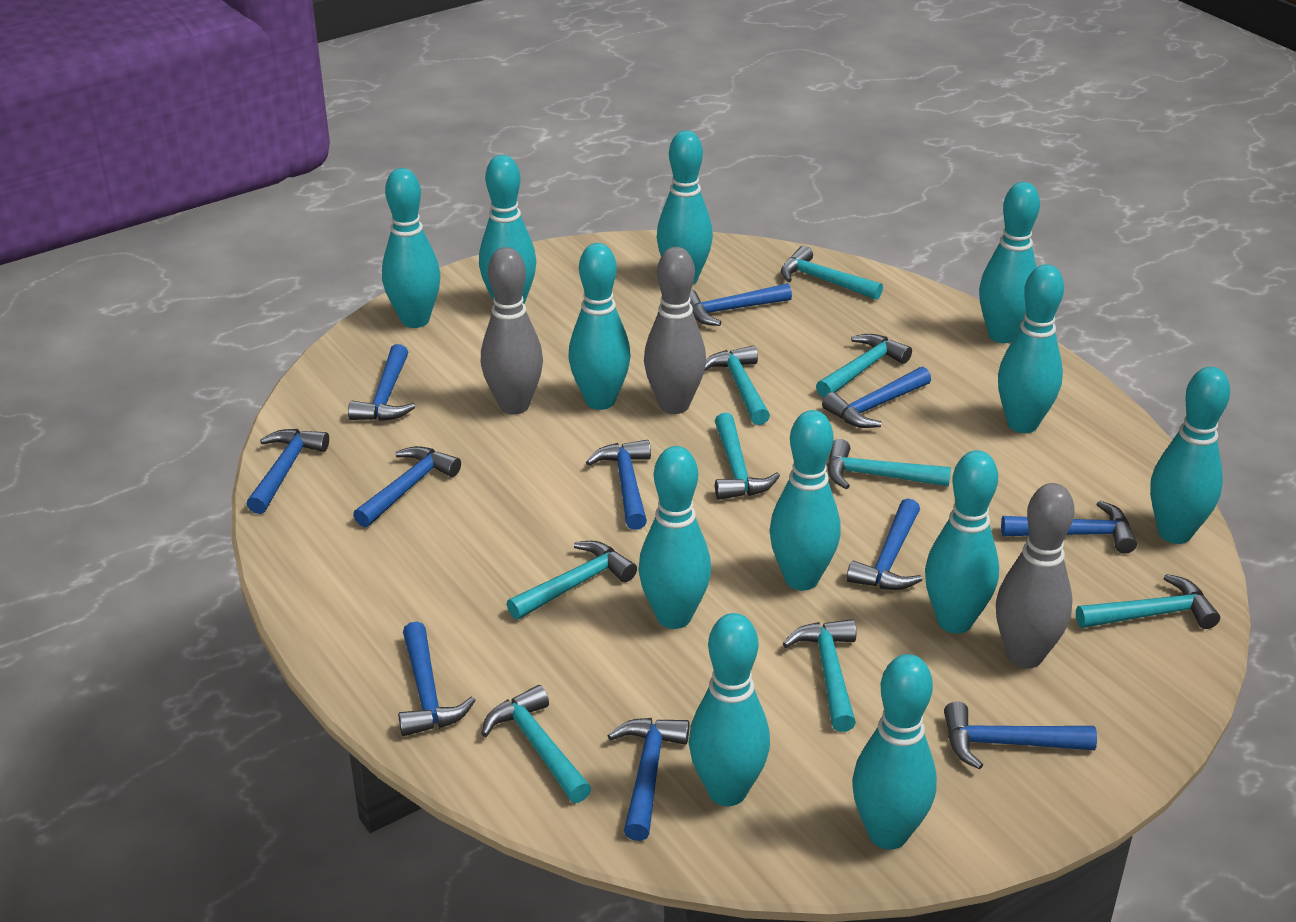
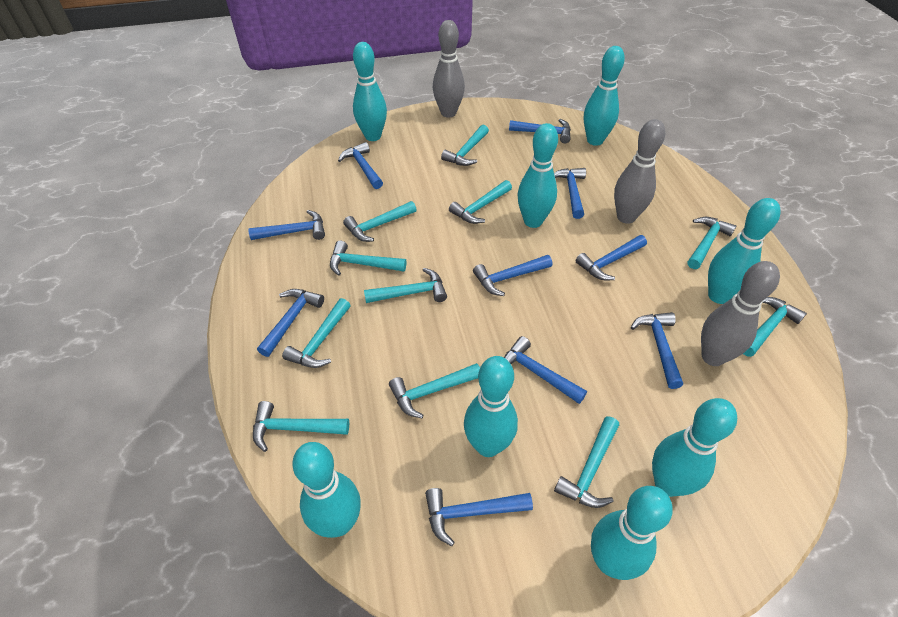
blue hammer: 11 -> 10
turquoise bowling pin: 12 -> 8
turquoise hammer: 9 -> 11

